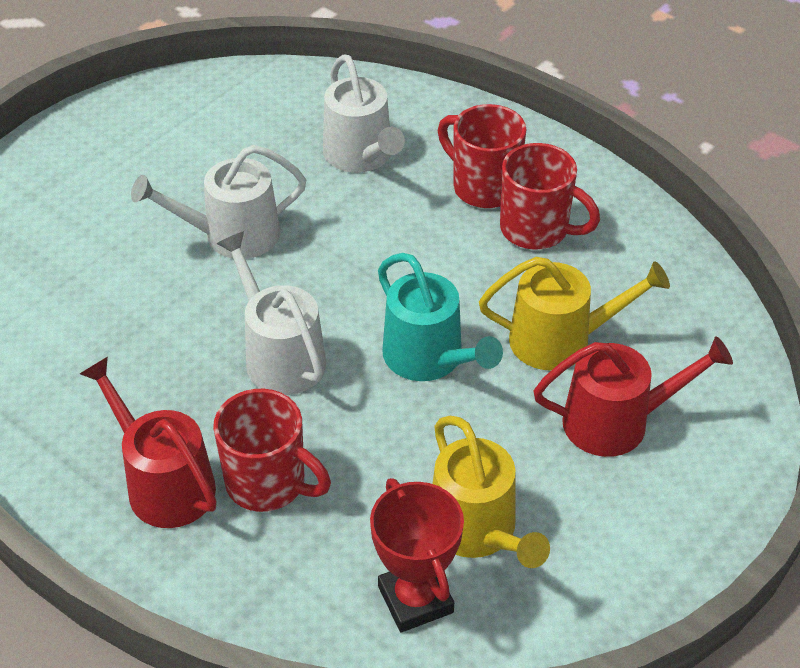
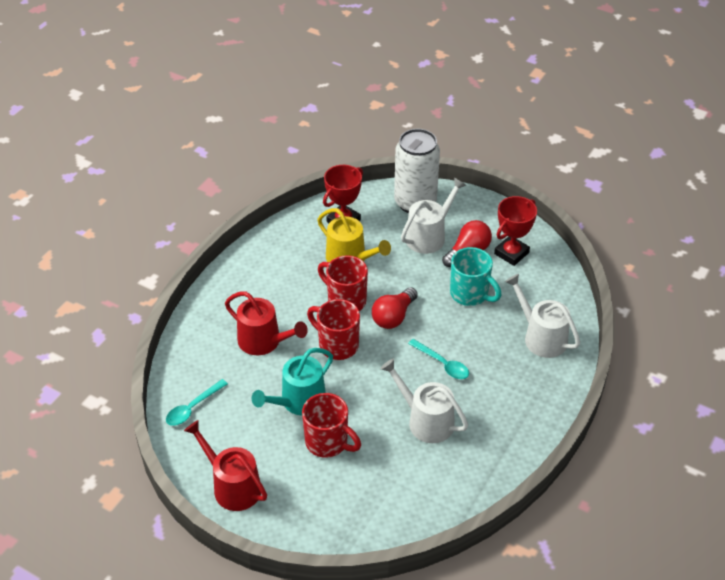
red light bulb: 0 -> 2
red trophy: 1 -> 2
turquoise mug: 0 -> 1
turquoise spoon: 0 -> 2
white can: 0 -> 1
yellow watering can: 2 -> 1

